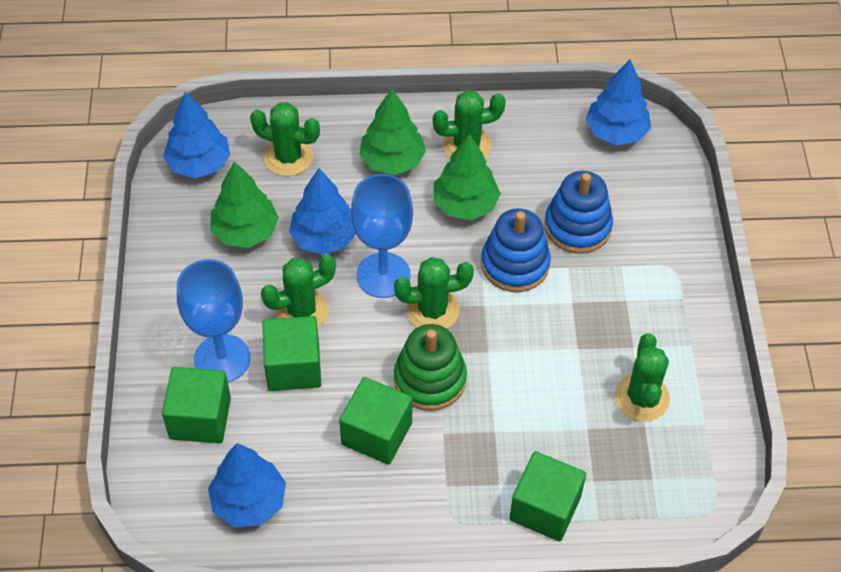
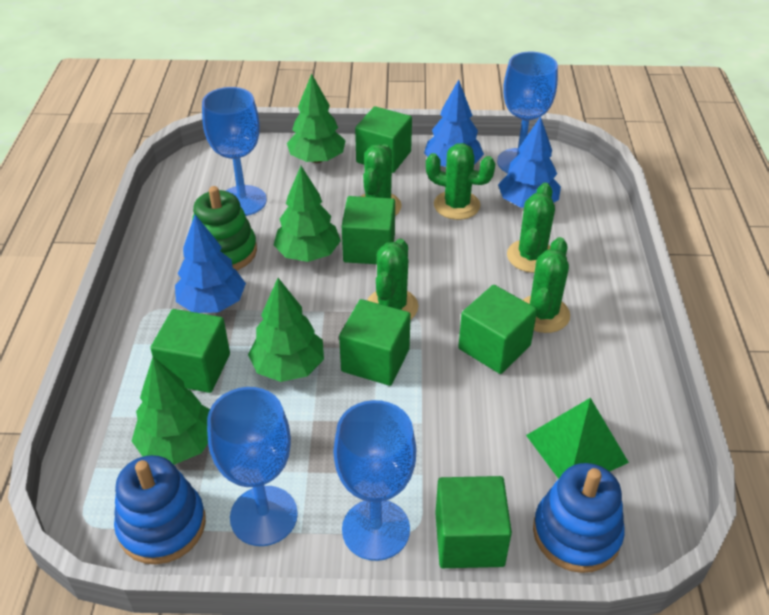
blue goblet: 2 -> 4
blue tree: 4 -> 3
green cube: 4 -> 6
green pyramid: 0 -> 1
green tree: 3 -> 4

